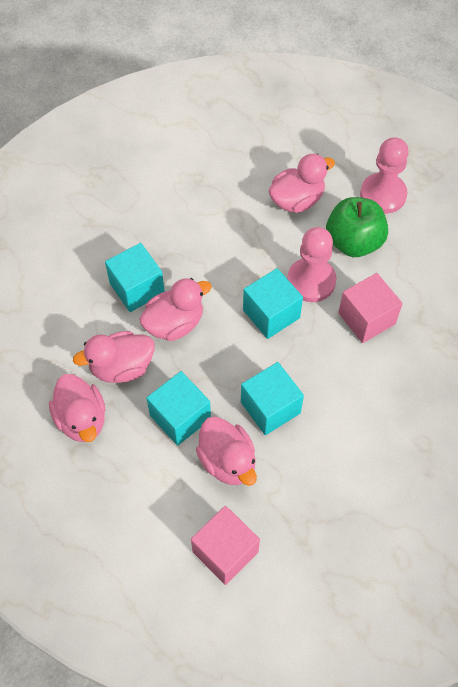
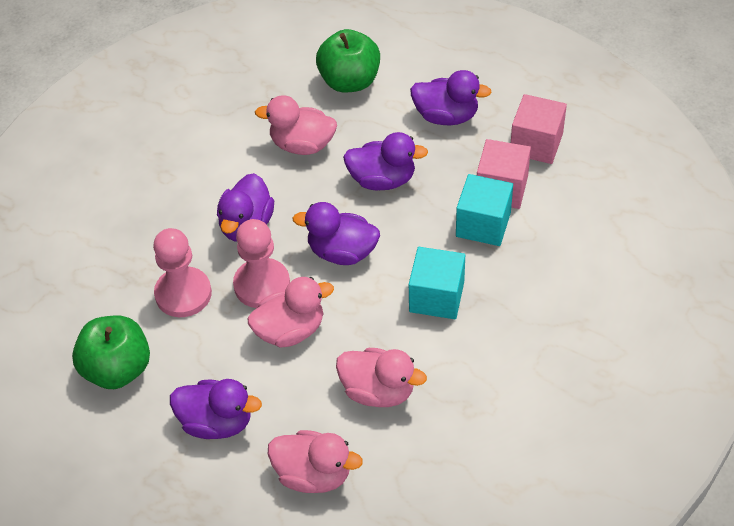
green apple: 1 -> 2
pink duck: 5 -> 4
purple duck: 0 -> 5
turquoise cube: 4 -> 2

